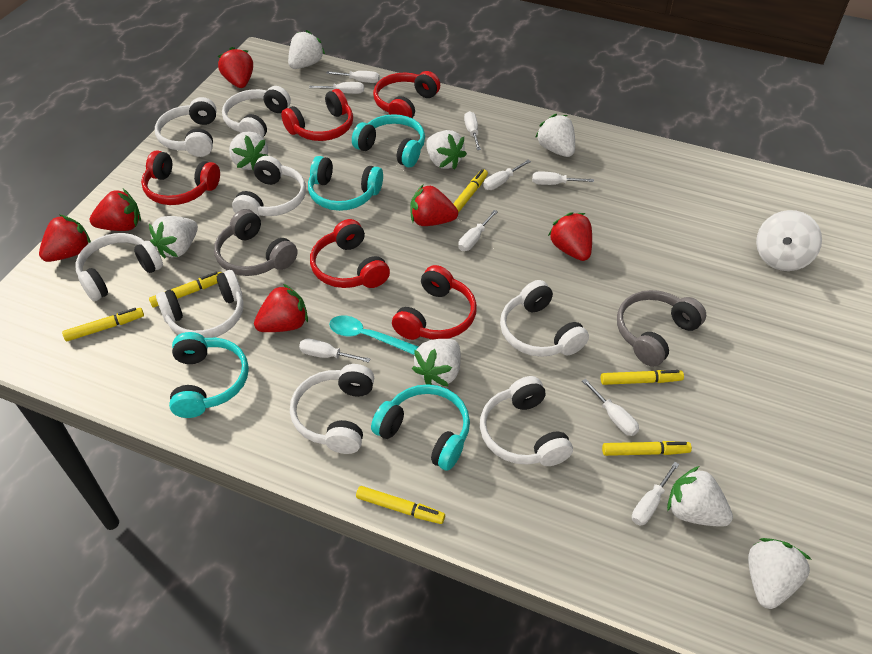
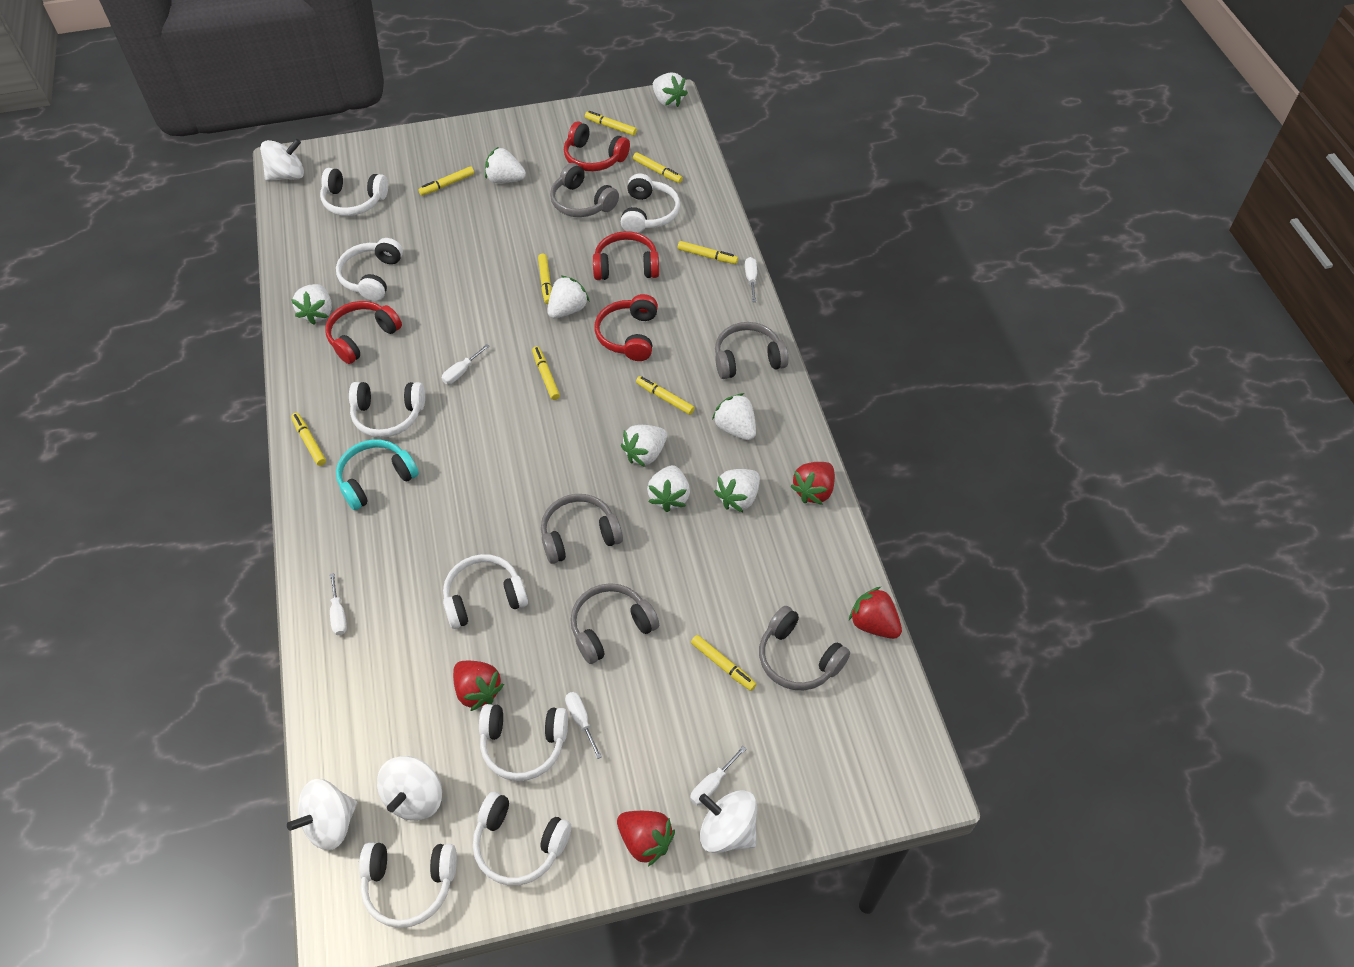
grey headphones: 2 -> 5
red headphones: 5 -> 4
red strawberry: 6 -> 4
turquoise headphones: 4 -> 1
turquoise spoon: 1 -> 0
white screwdriver: 9 -> 5
white spinning top: 1 -> 4
yellow marker: 6 -> 9

